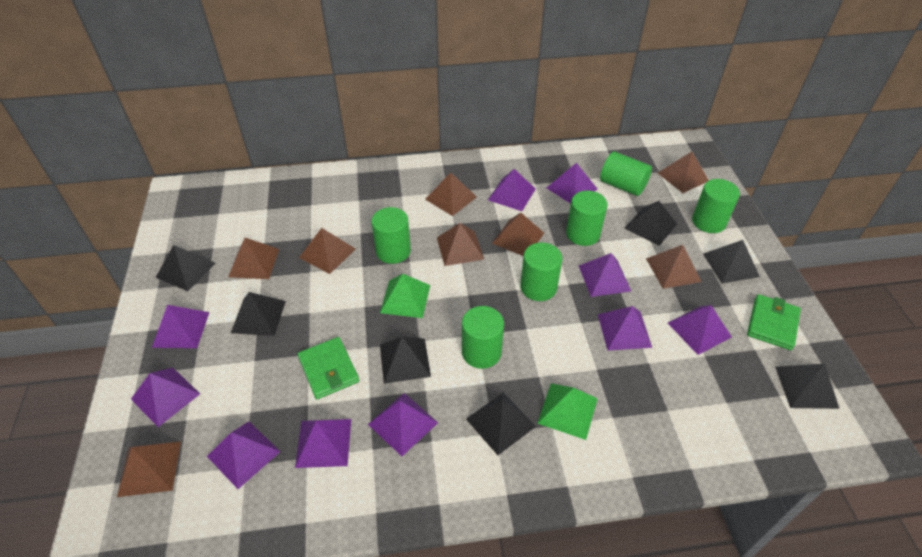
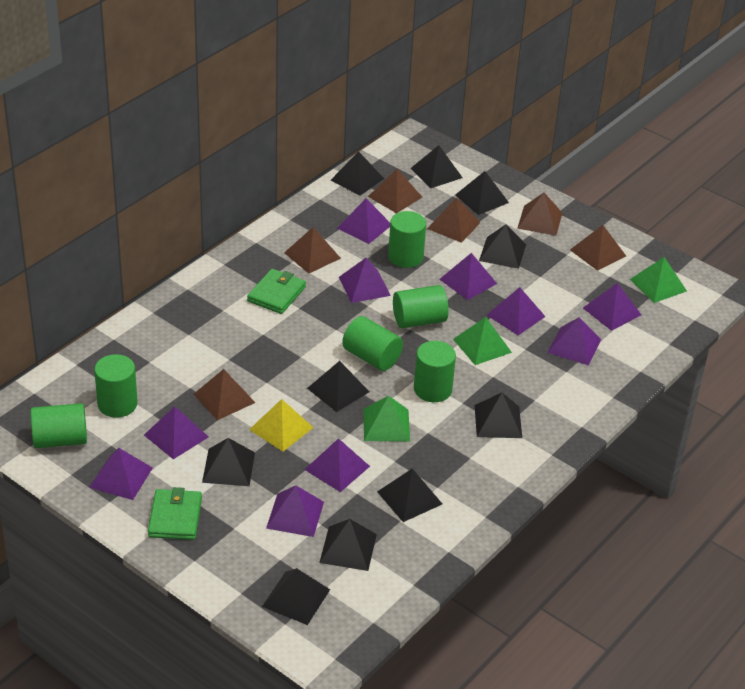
black pyramid: 7 -> 10
brown pyramid: 8 -> 6
green pyramid: 2 -> 3
yellow pyramid: 0 -> 1

